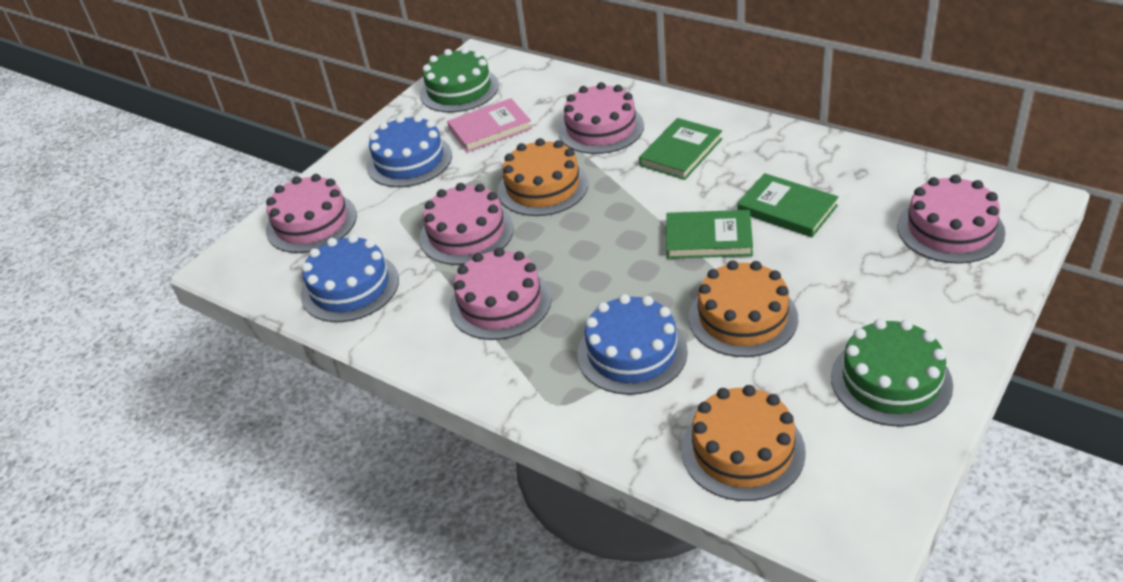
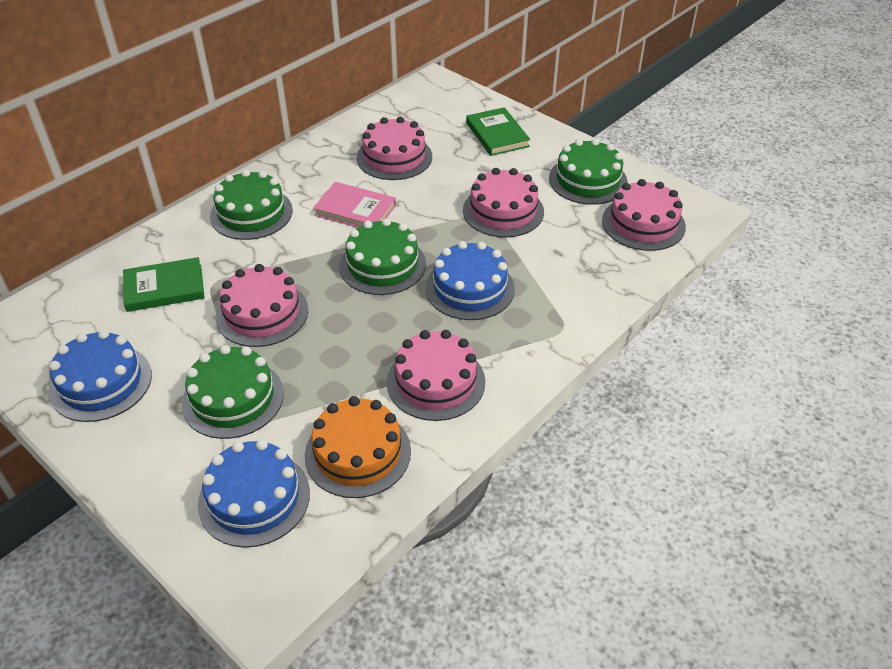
green book: 3 -> 2
green cake: 2 -> 4
orange cake: 3 -> 1

